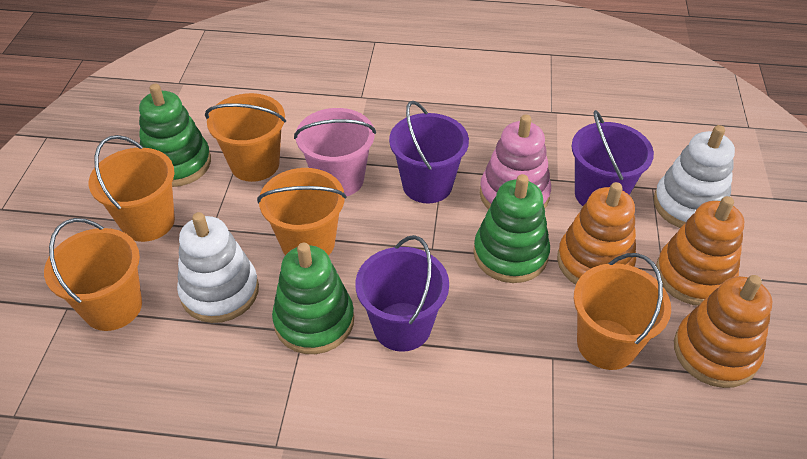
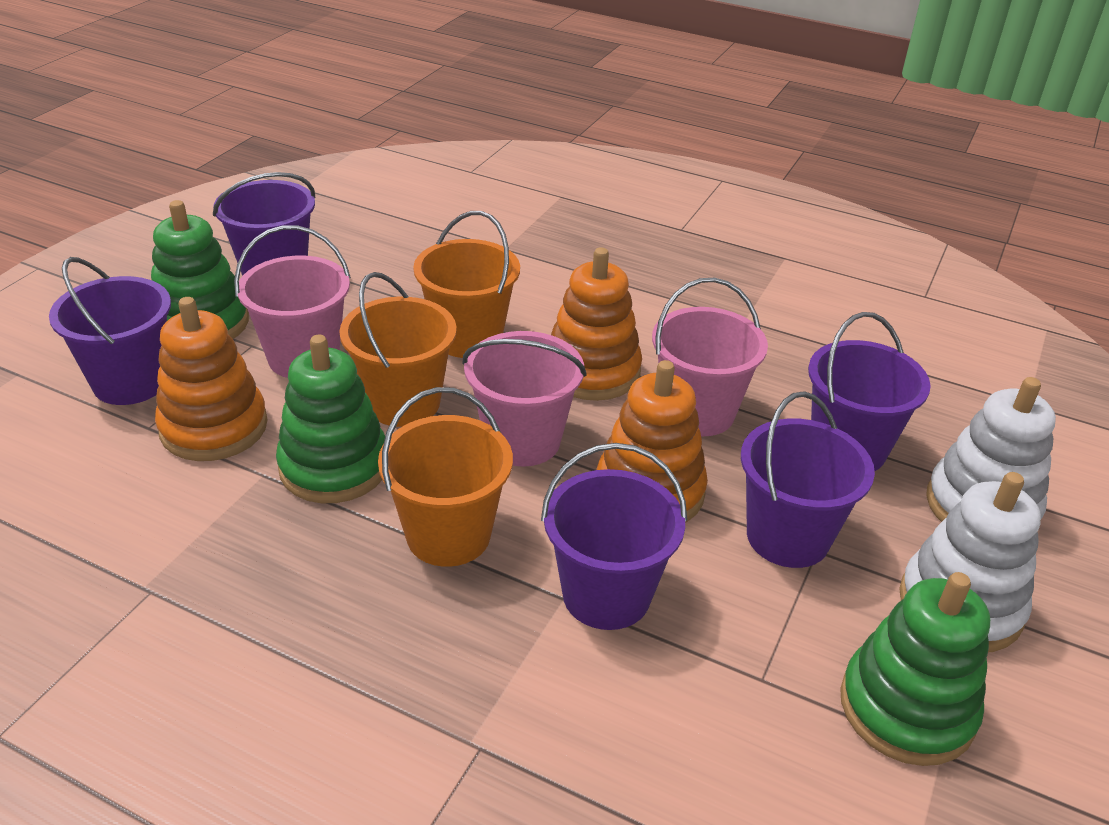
orange bucket: 5 -> 3
pink bucket: 1 -> 3
pink stacking toy: 1 -> 0
purple bucket: 3 -> 5

